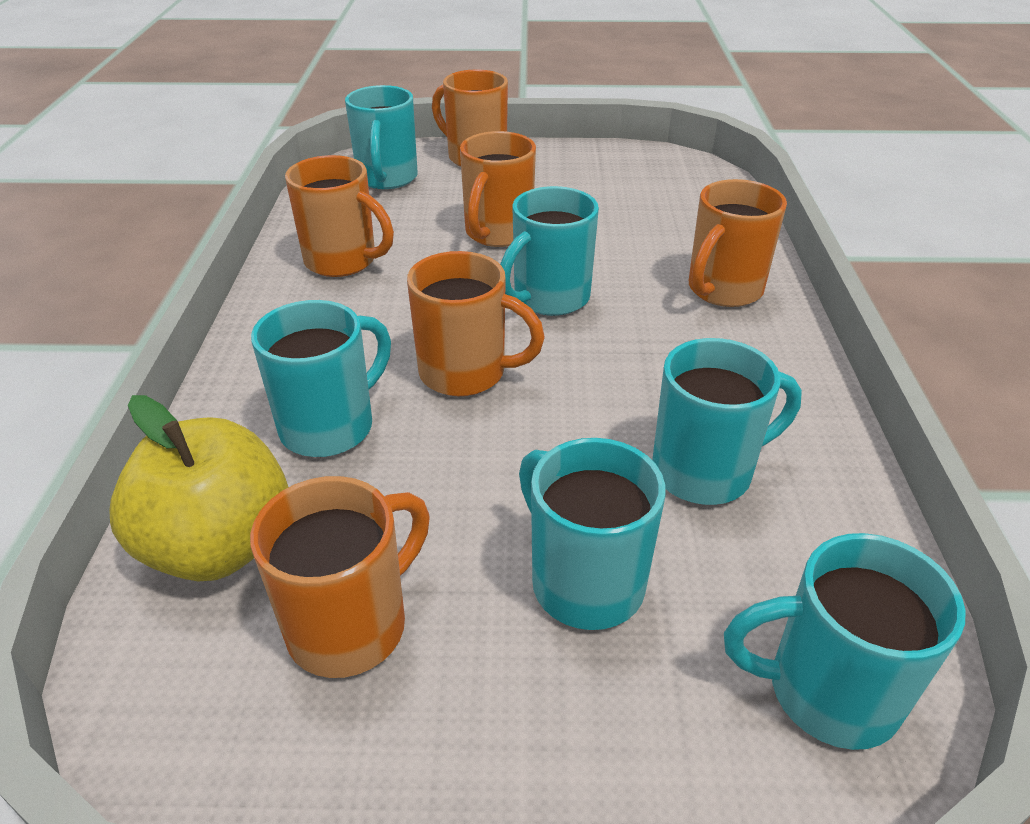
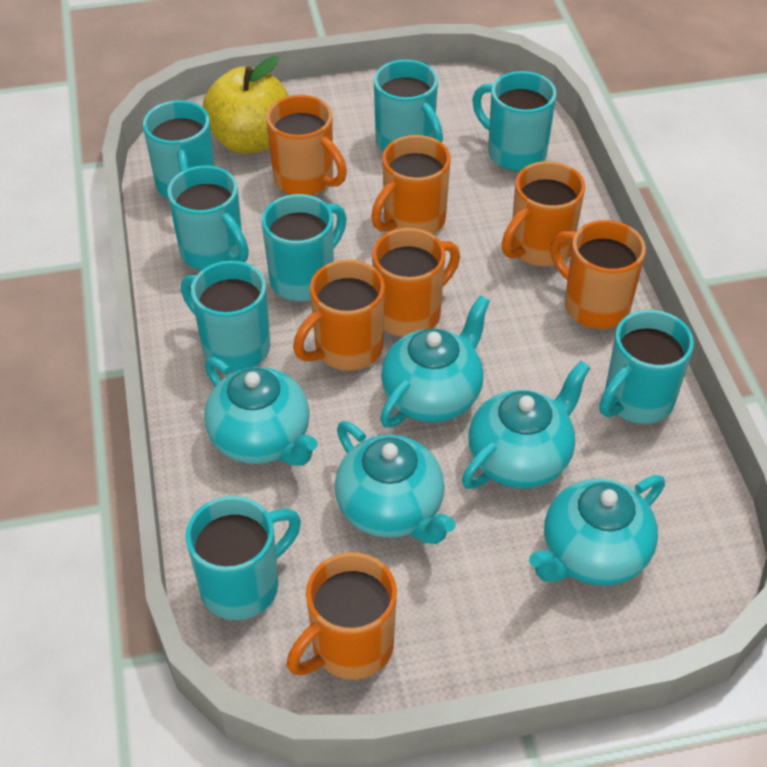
orange mug: 6 -> 7
turquoise mug: 6 -> 8
turquoise teapot: 0 -> 5

